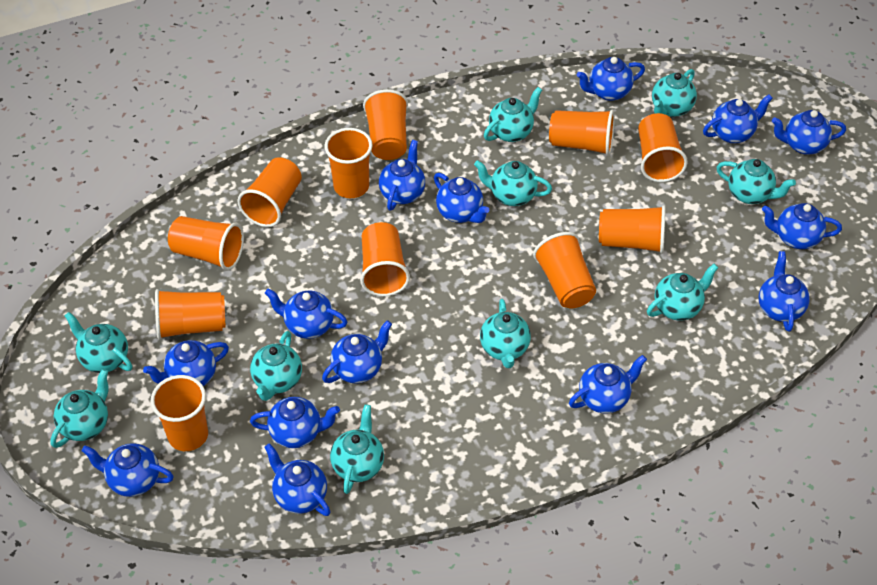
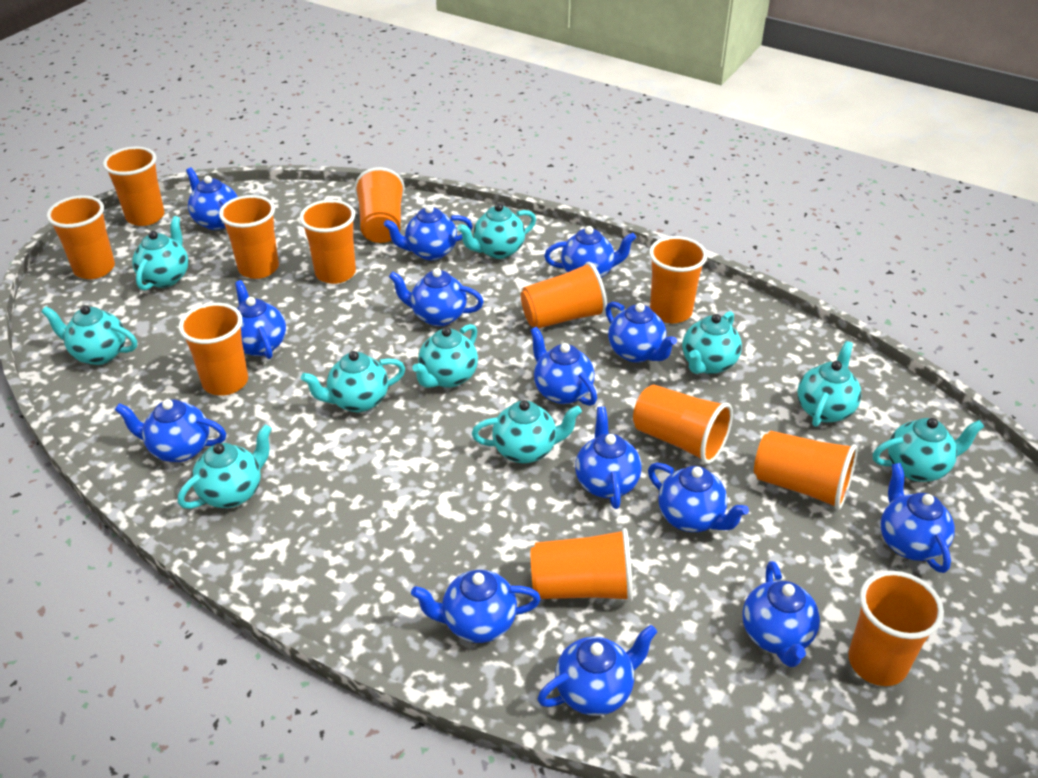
orange cup: 11 -> 12

